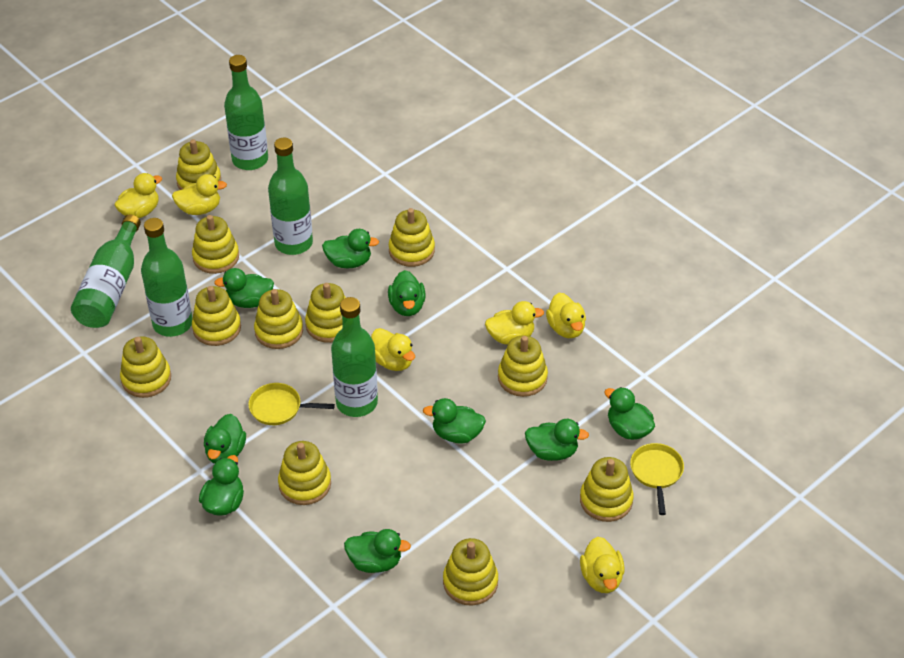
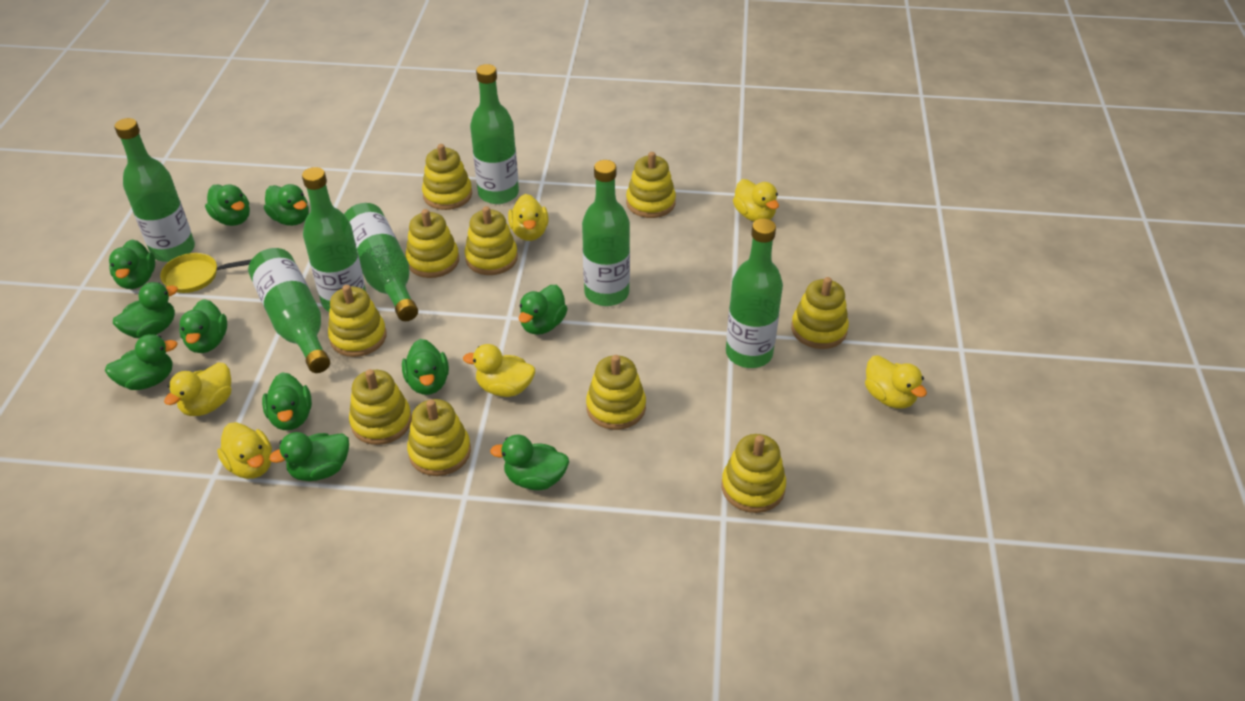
green bottle: 5 -> 7
green duck: 9 -> 11
yellow pan: 2 -> 1
yellow stacking toy: 11 -> 10

